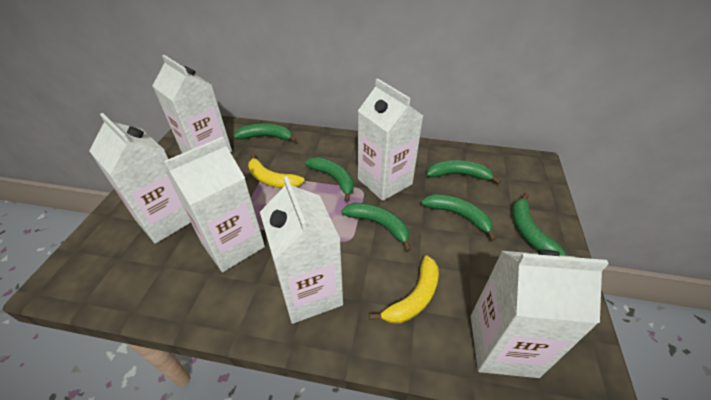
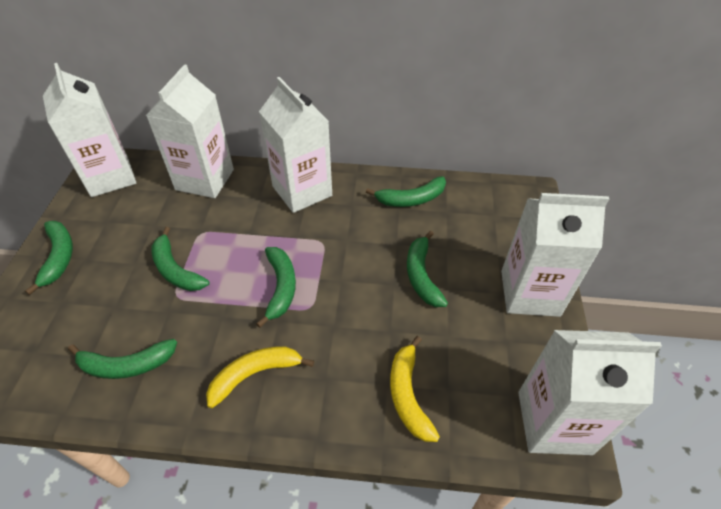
white carton: 6 -> 5

